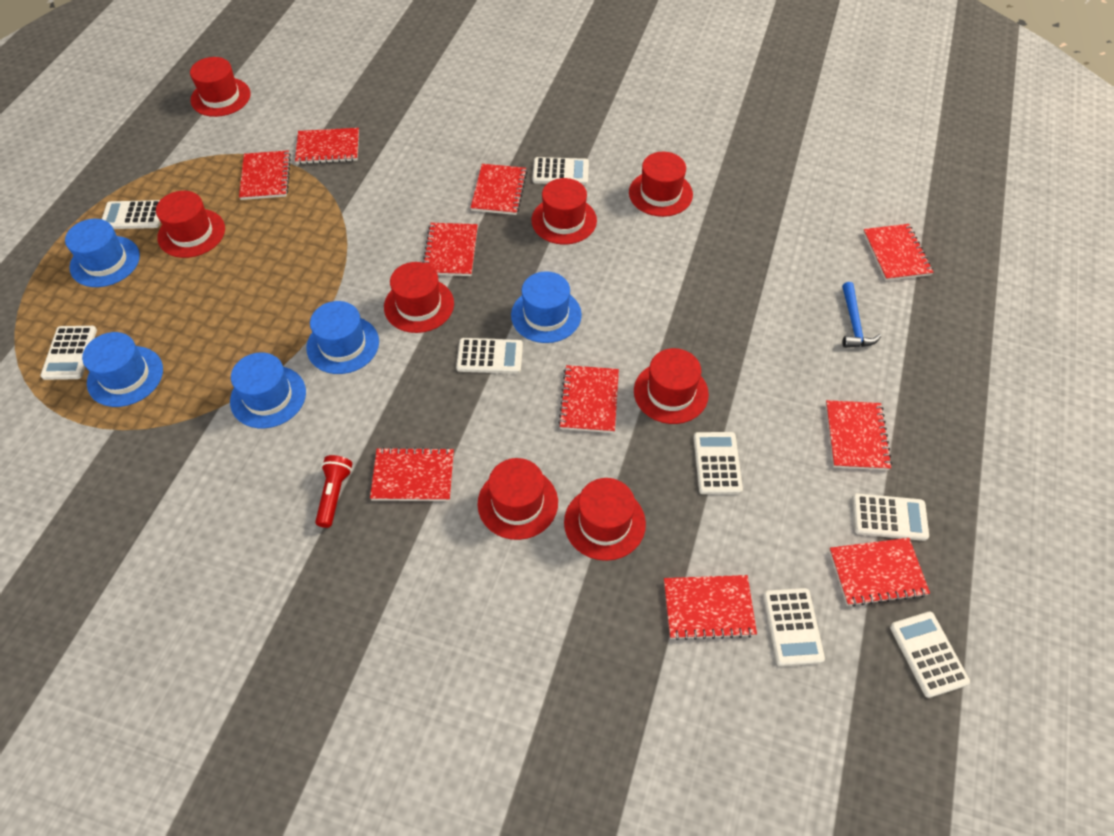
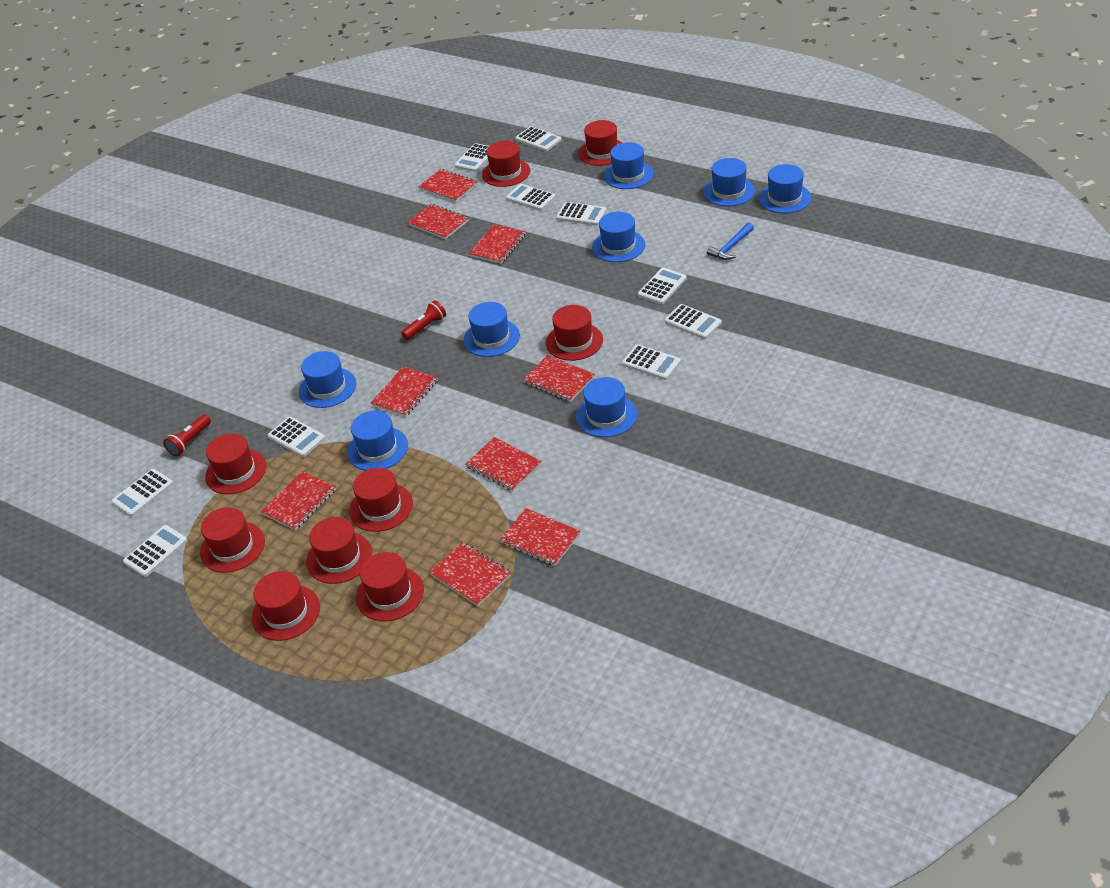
blue hat: 5 -> 8
red flashlight: 1 -> 2
red hat: 8 -> 9
red notebook: 10 -> 9
white calculator: 8 -> 10

